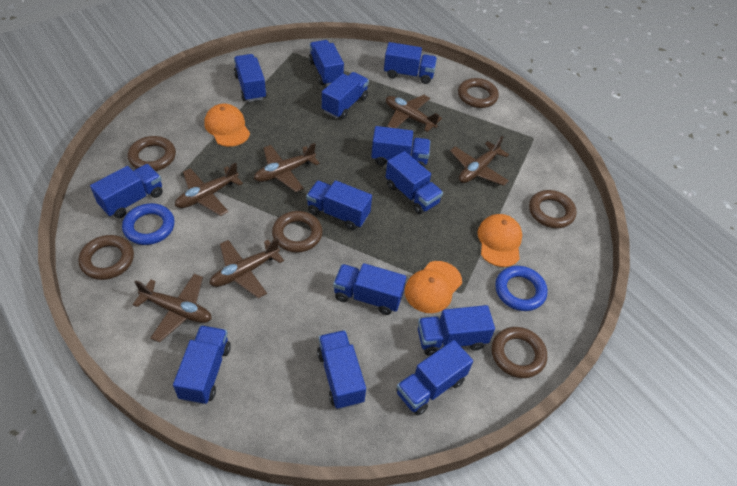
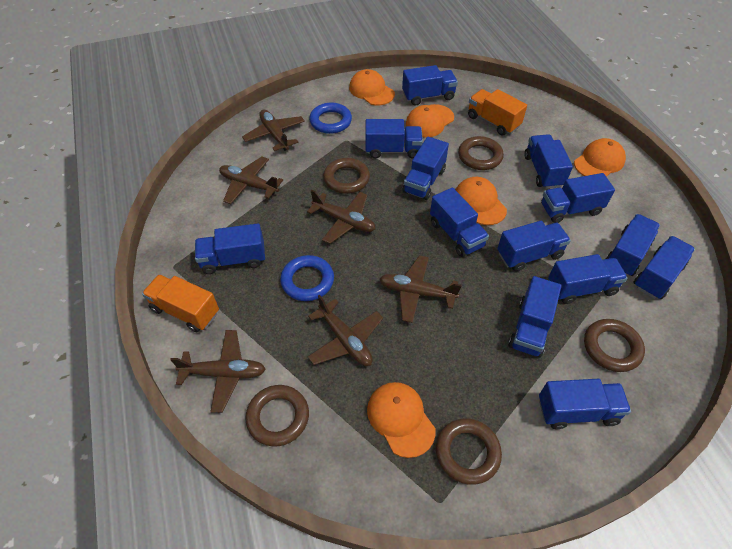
brown ring: 6 -> 5
orange cap: 3 -> 5
orange truck: 0 -> 2

